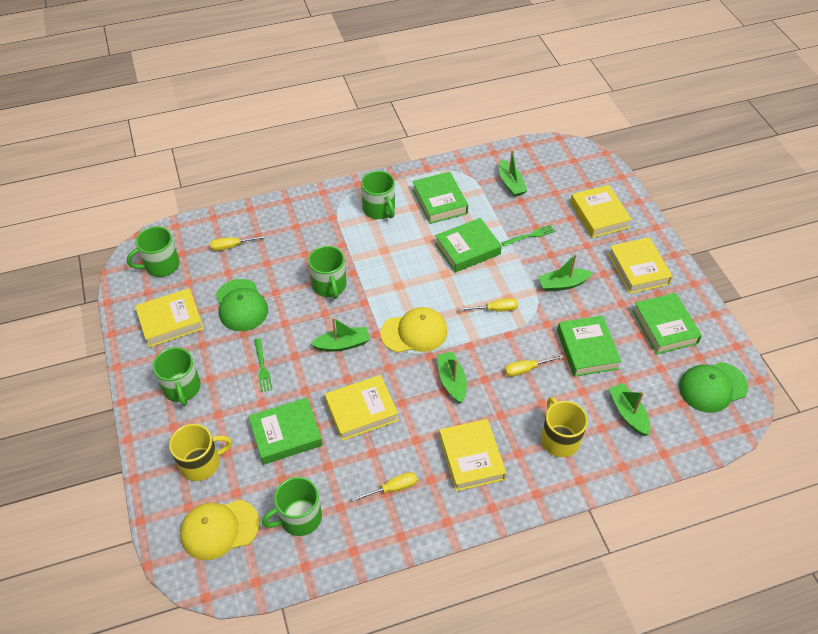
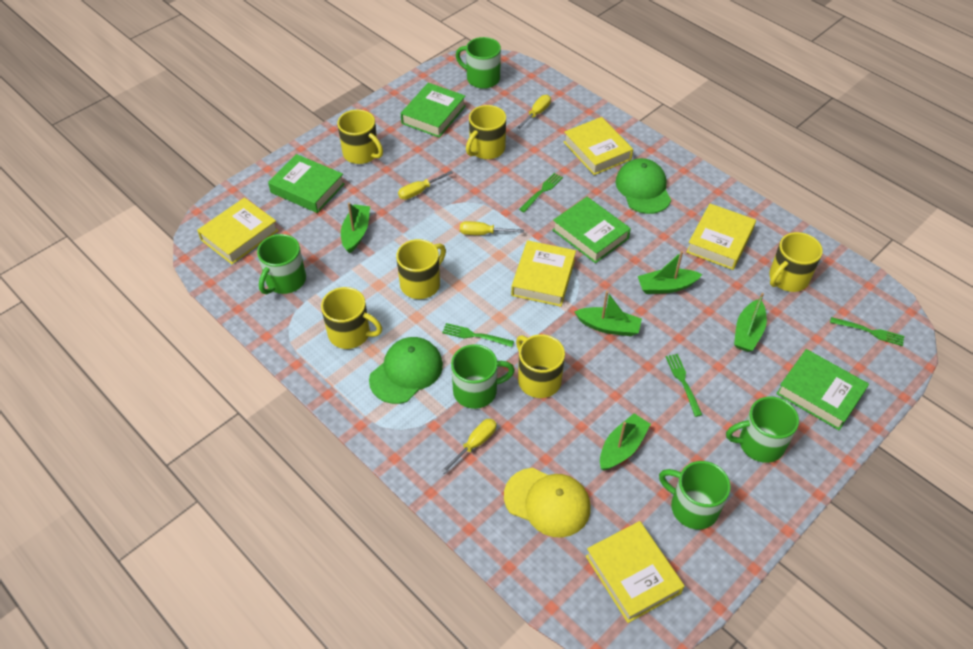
green book: 5 -> 4
green fork: 2 -> 4
yellow cap: 2 -> 1
yellow mug: 2 -> 6

